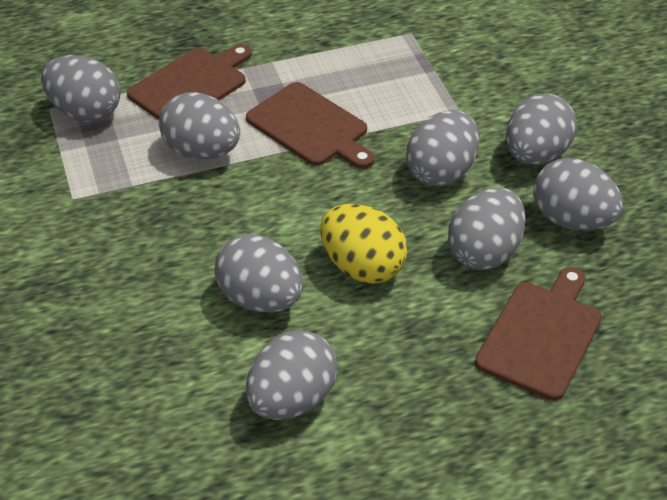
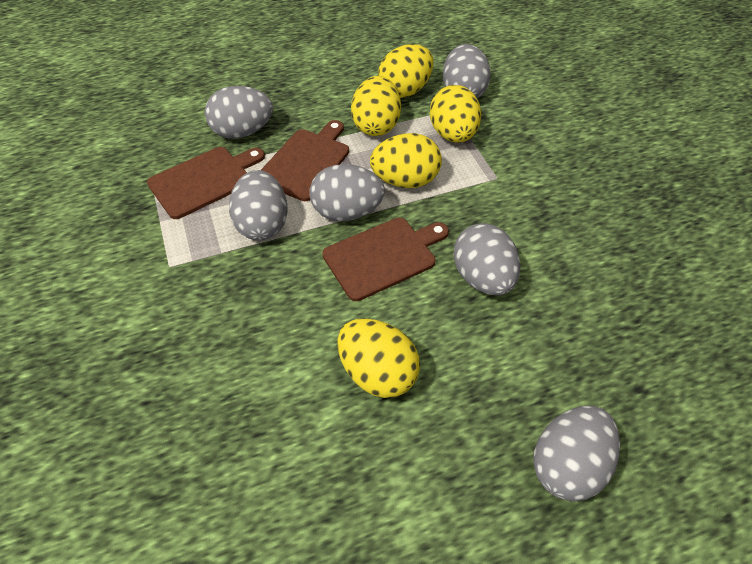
grey egg: 8 -> 6
yellow egg: 1 -> 5

